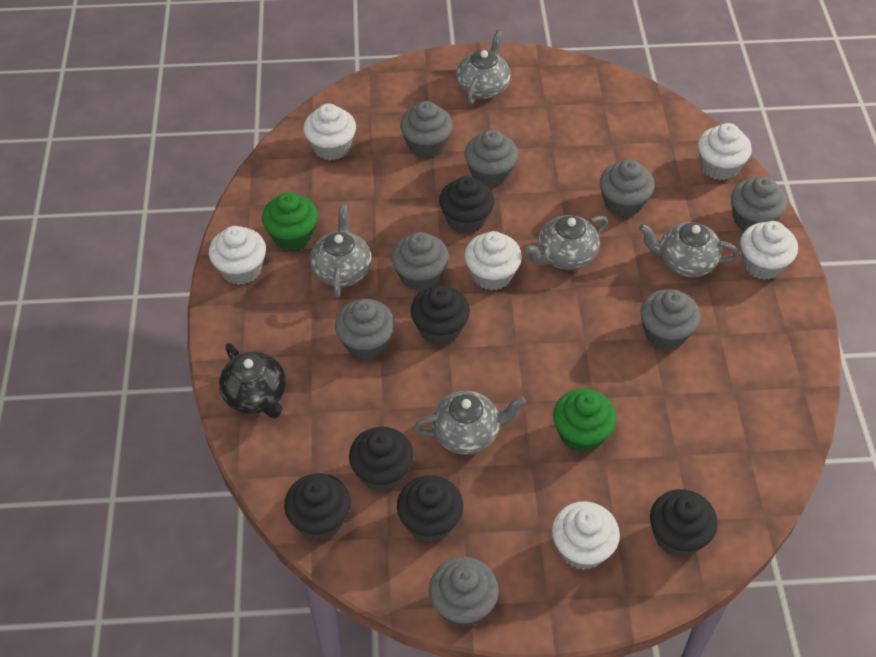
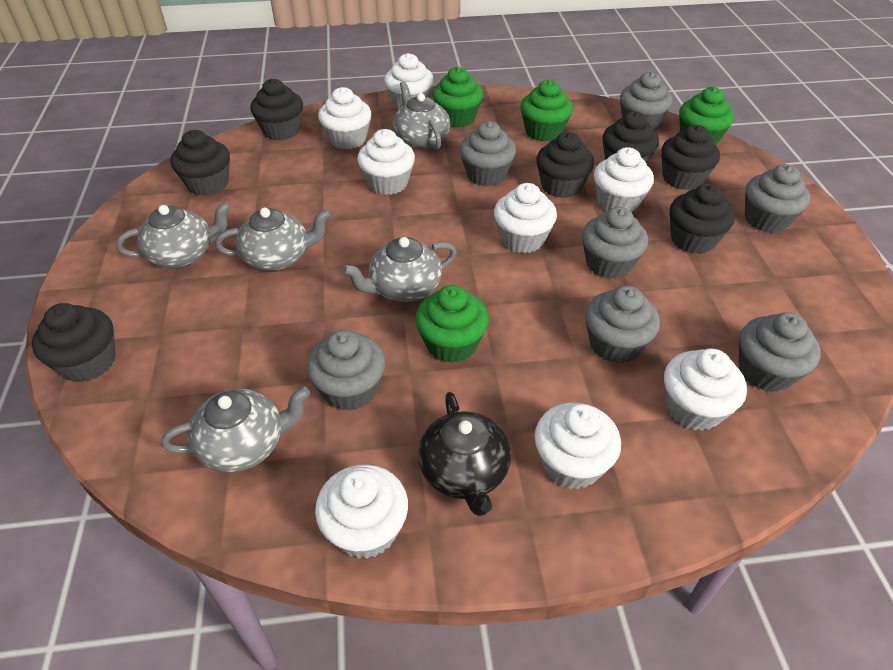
black cupcake: 6 -> 7
green cupcake: 2 -> 4
grey cupcake: 8 -> 7
white cupcake: 6 -> 8

